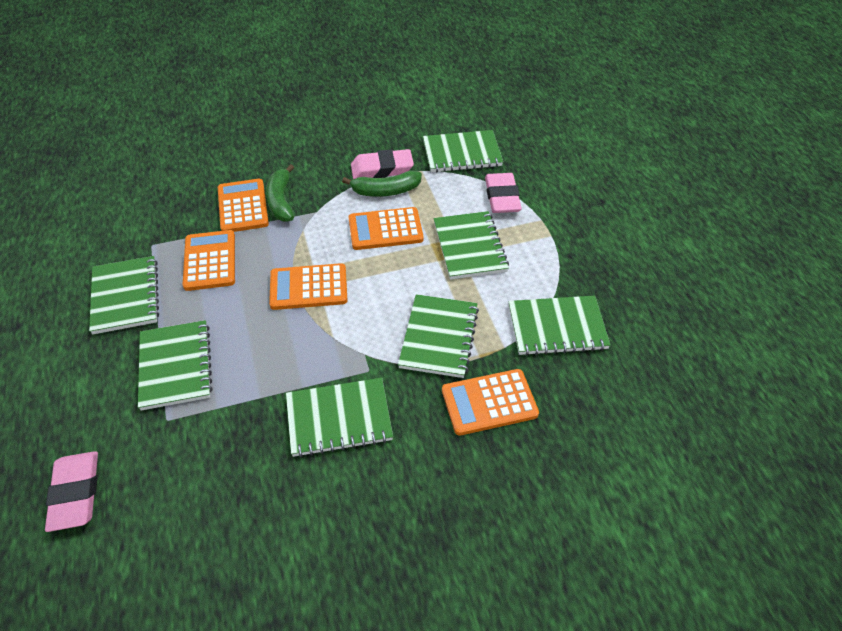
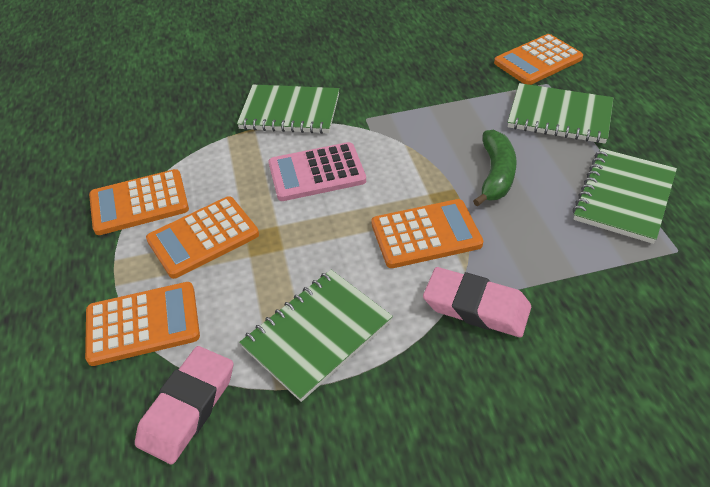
green banana: 2 -> 1
green notebook: 7 -> 4
pink calculator: 0 -> 1
pink eraser: 3 -> 2

